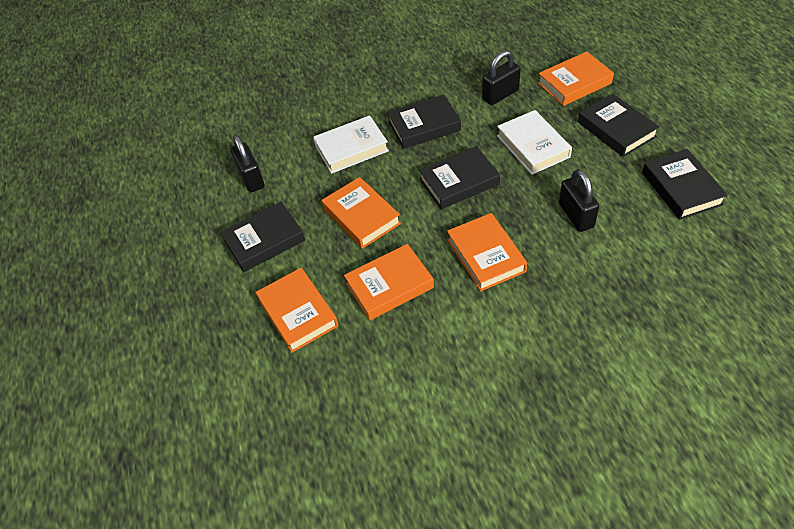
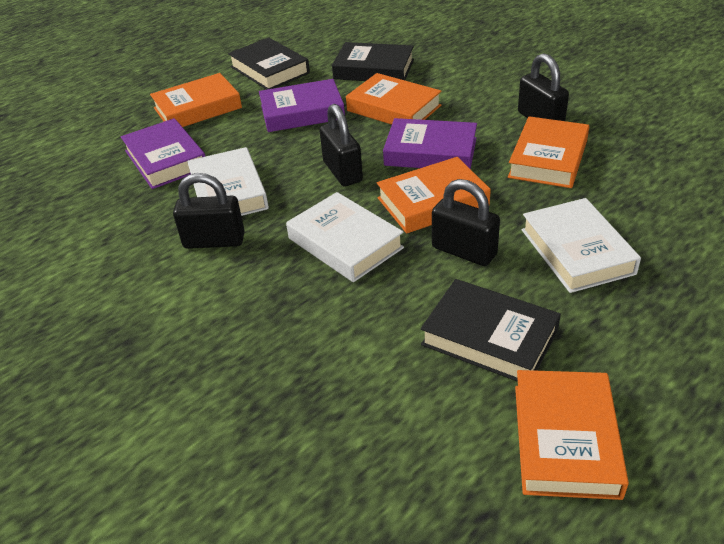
black book: 5 -> 3
black padlock: 3 -> 4
purple book: 0 -> 3
white book: 2 -> 3

